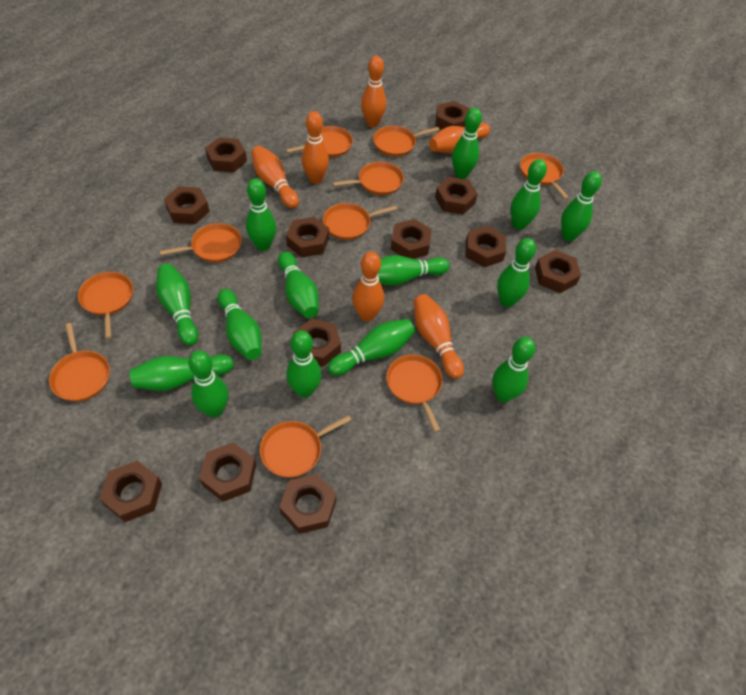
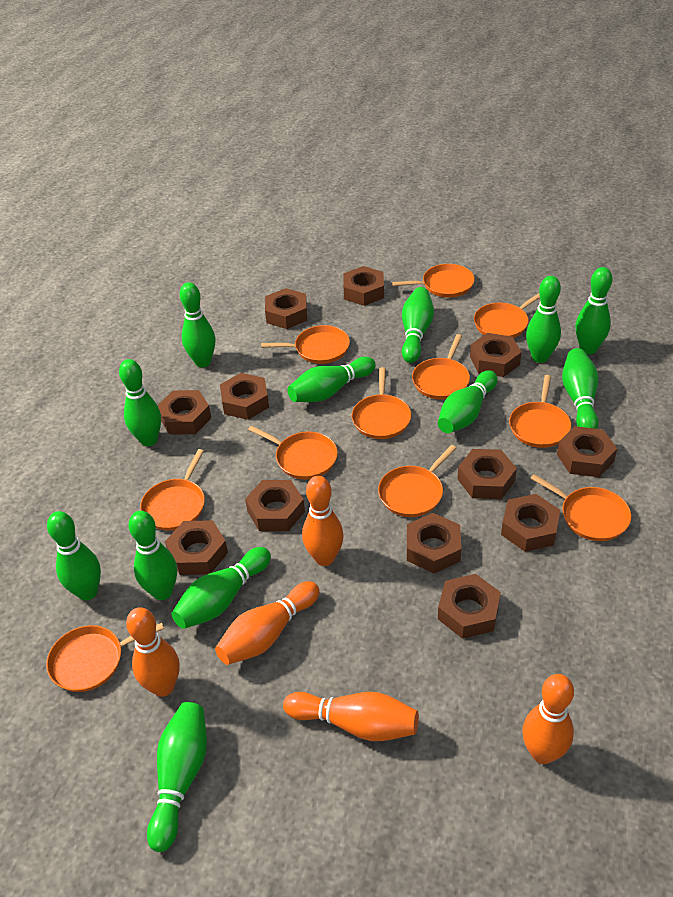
green bowling pin: 14 -> 12
orange bowling pin: 6 -> 5
orange pan: 10 -> 11

